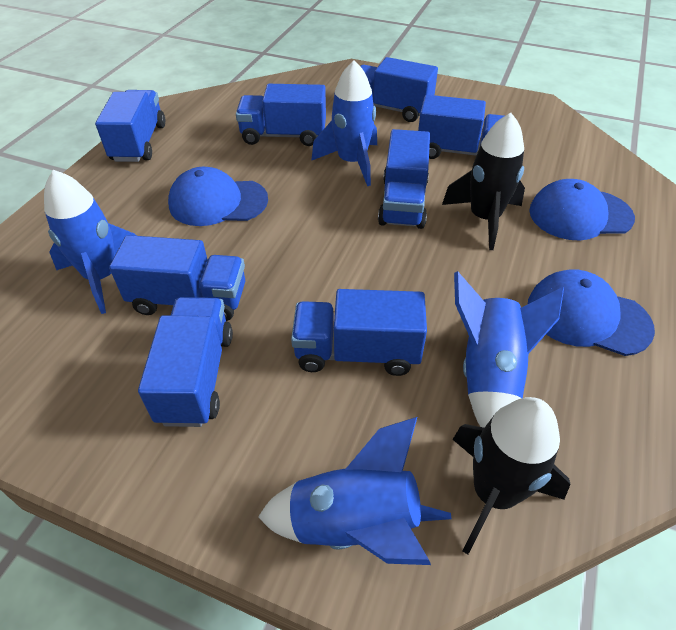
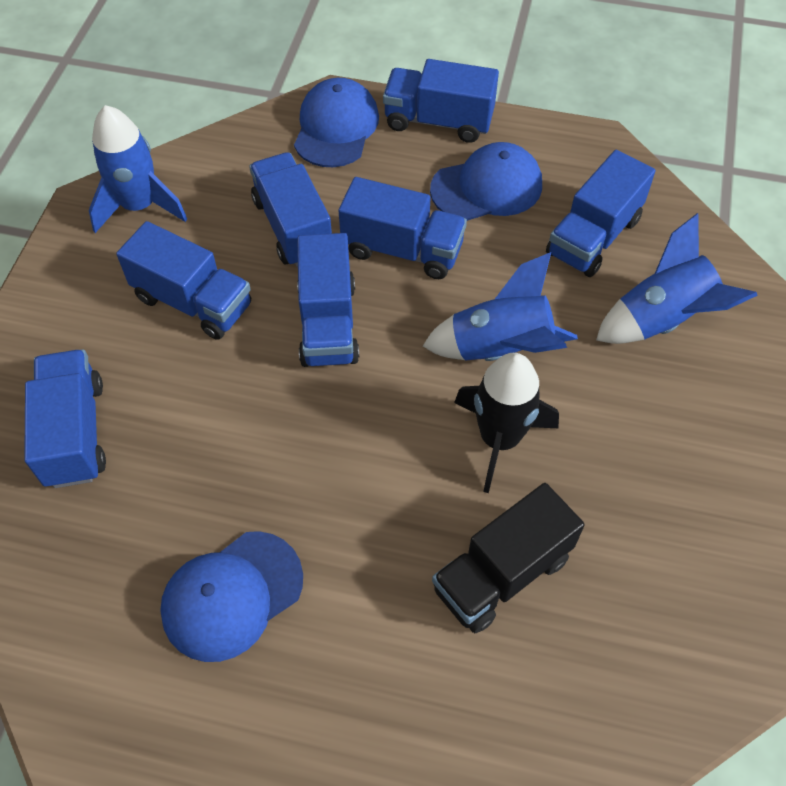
black rocket: 2 -> 1
black truck: 0 -> 1
blue rocket: 4 -> 3
blue truck: 8 -> 7

